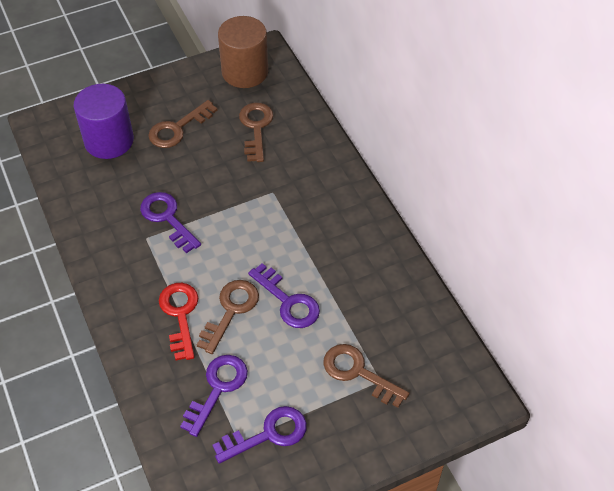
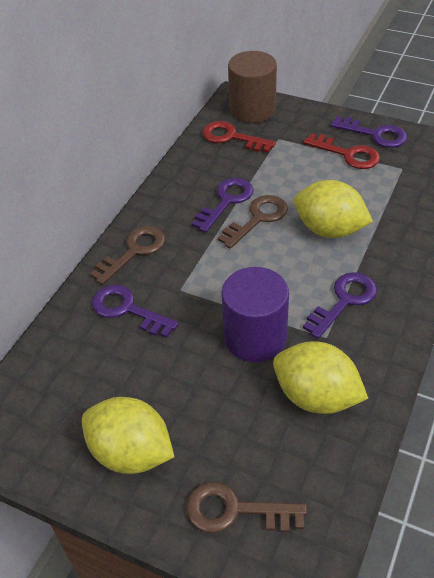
brown key: 4 -> 3
red key: 1 -> 2
yellow lemon: 0 -> 3

